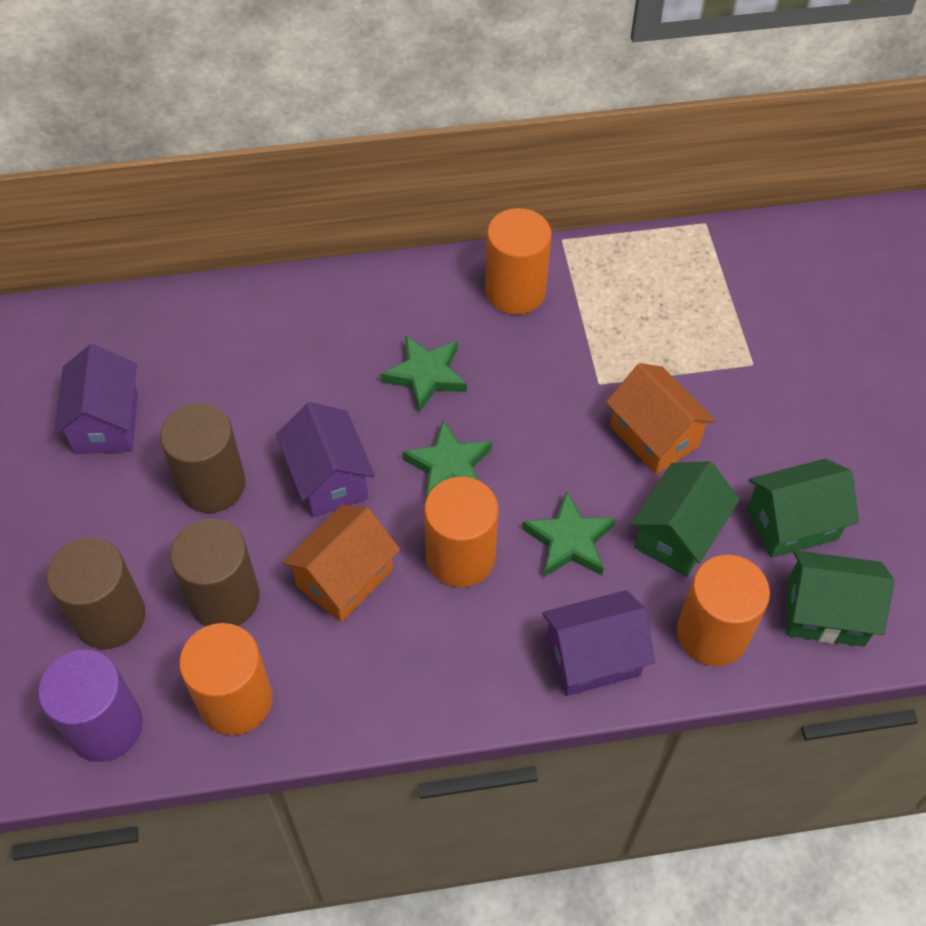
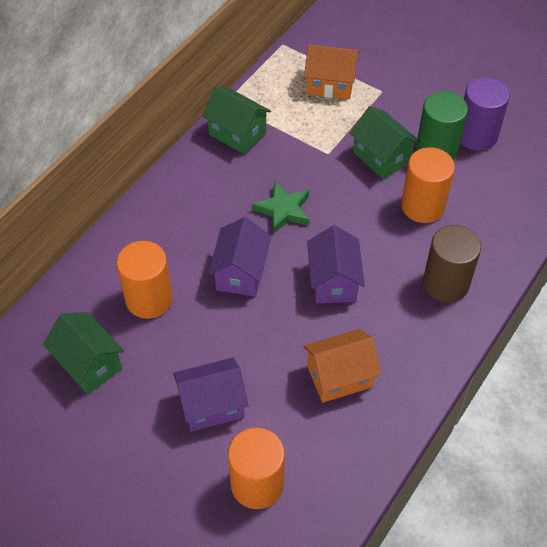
brown cylinder: 3 -> 1
green cylinder: 0 -> 1
green star: 3 -> 1
orange cylinder: 4 -> 3

